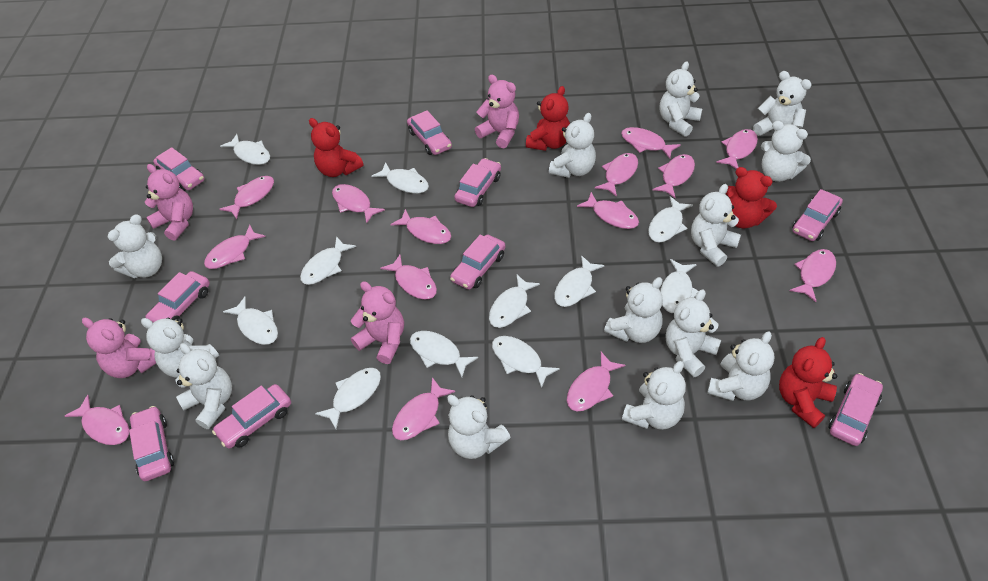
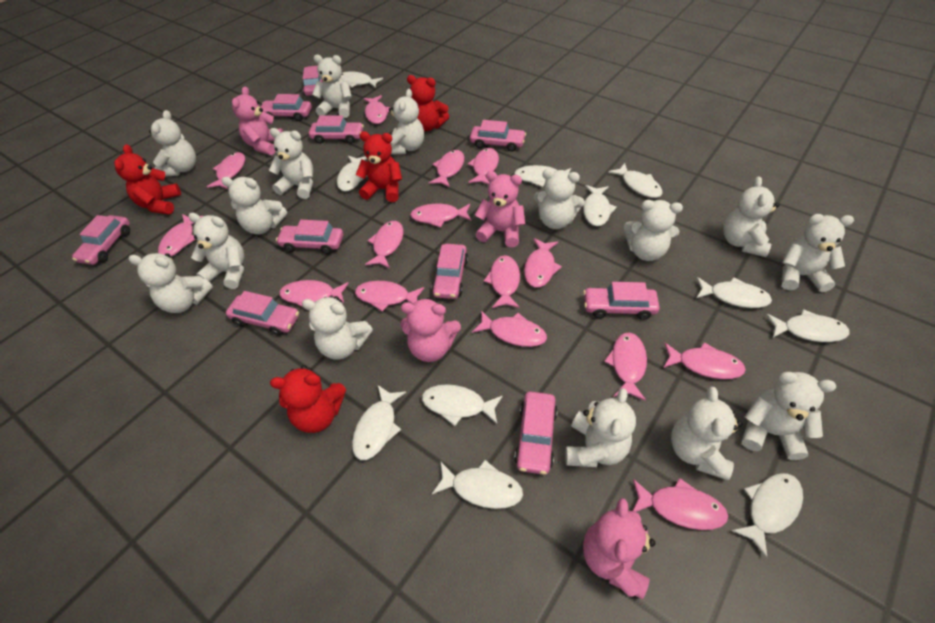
pink car: 9 -> 10
pink fish: 14 -> 15
white teddy bear: 13 -> 15

